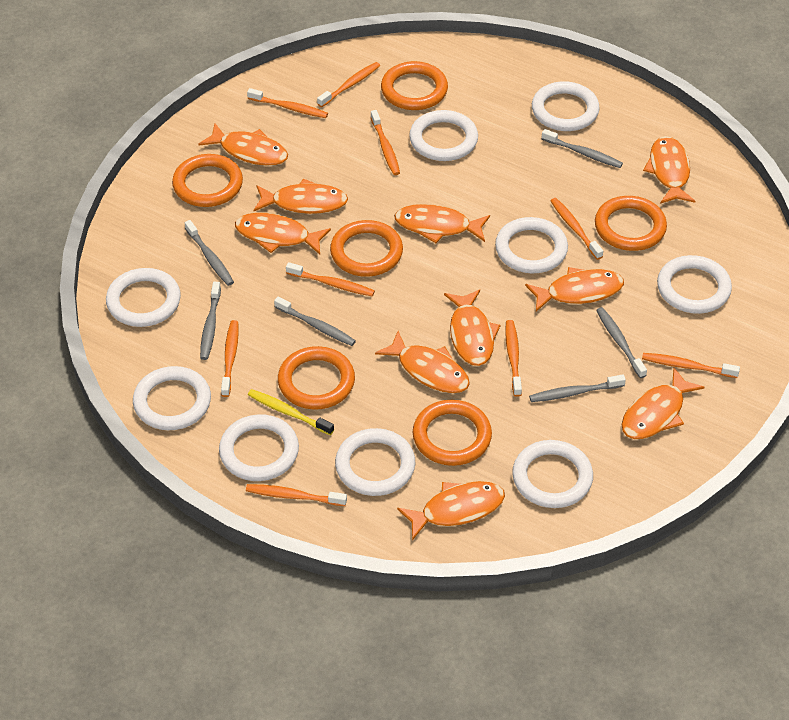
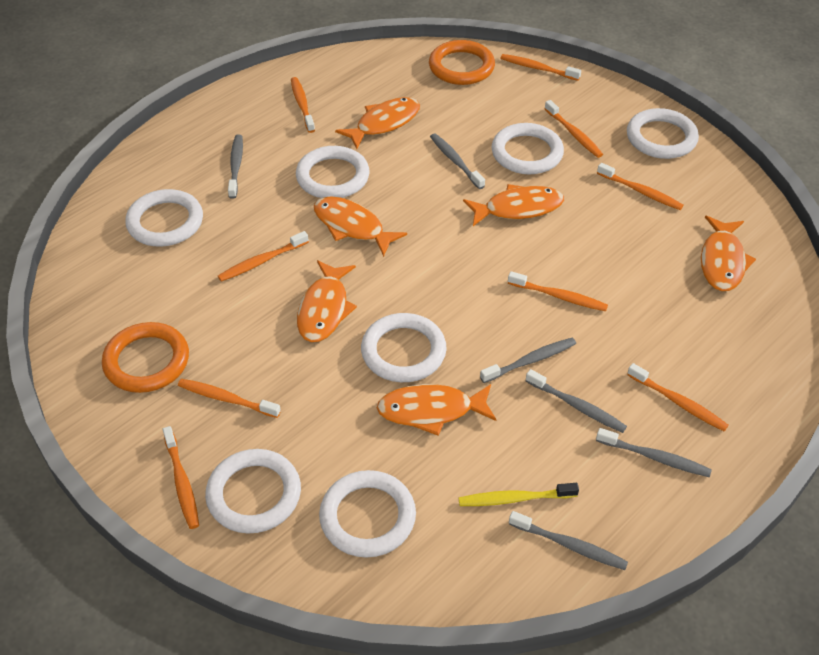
orange fish: 10 -> 6
orange ring: 6 -> 2
white ring: 9 -> 7

